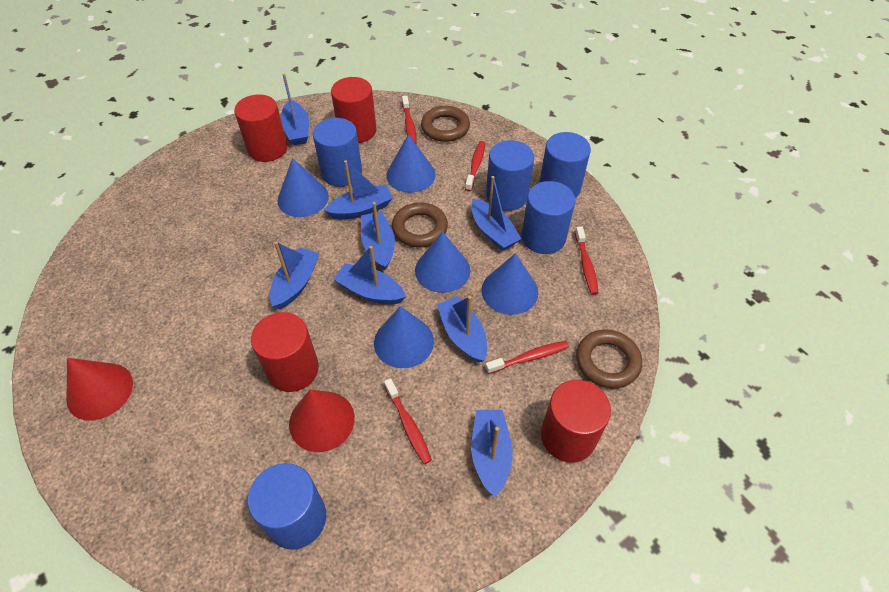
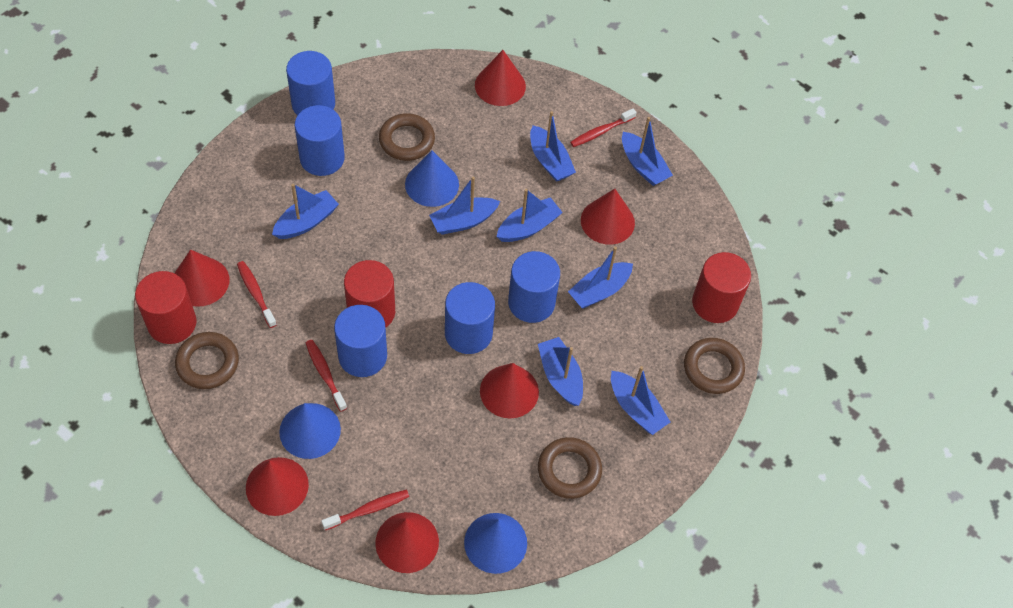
blue cone: 5 -> 3
brown ring: 3 -> 4
red cone: 2 -> 6
red cylinder: 4 -> 3
red toothbrush: 5 -> 4

